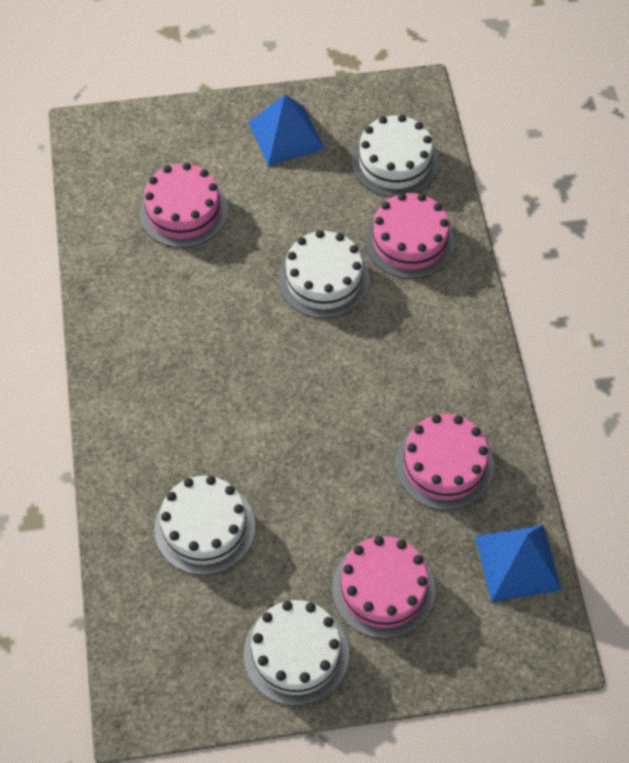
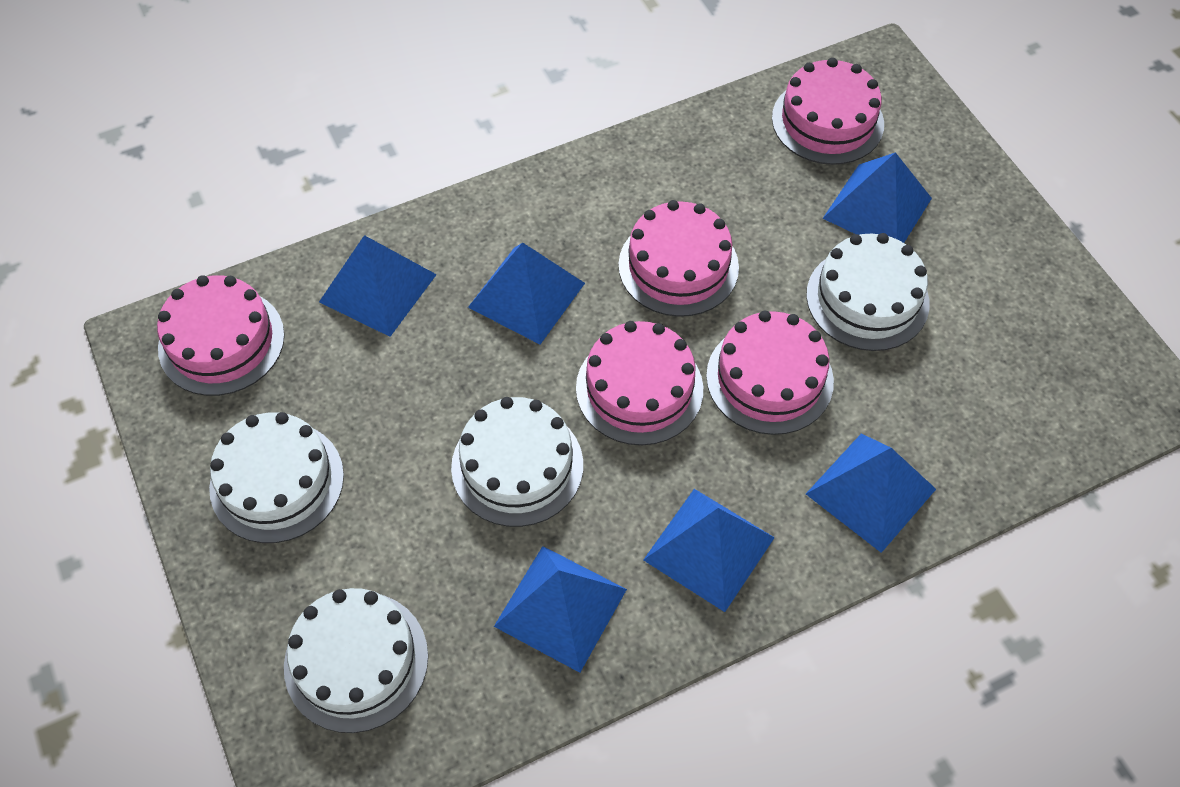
blue pyramid: 2 -> 6
pink cake: 4 -> 5

